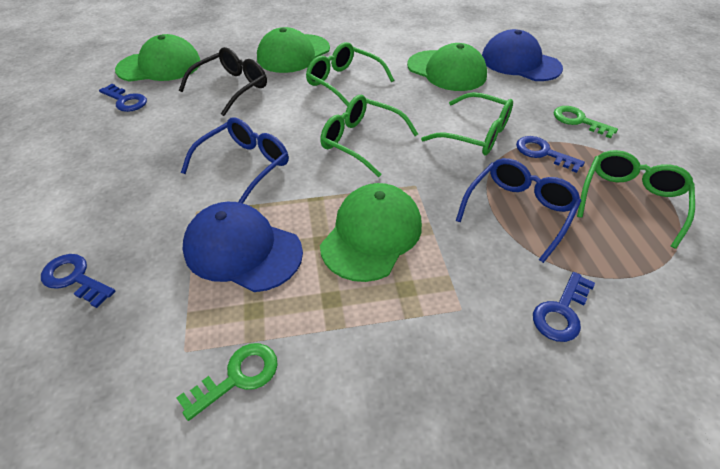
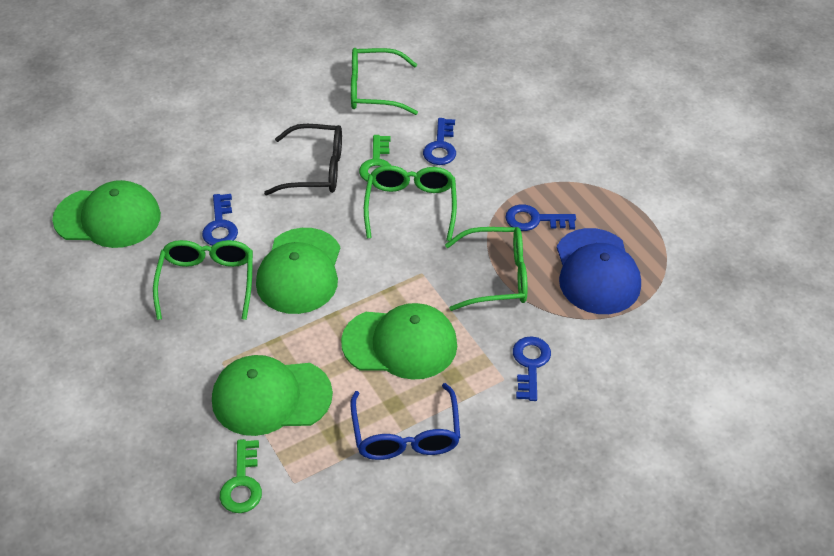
blue cap: 2 -> 1
blue glasses: 2 -> 1

